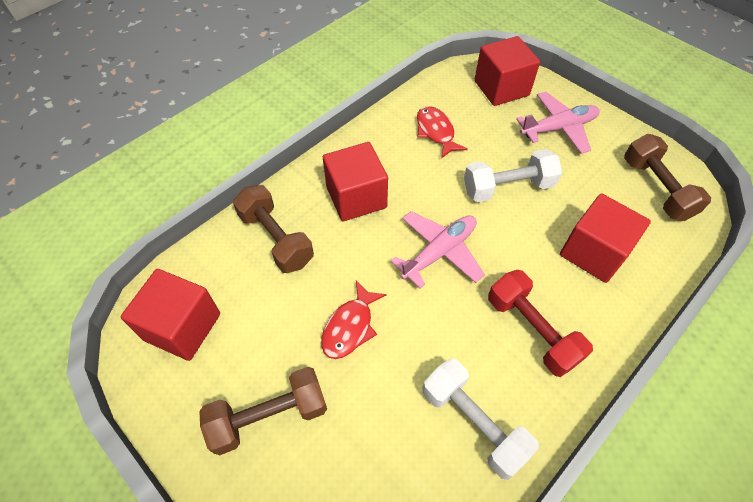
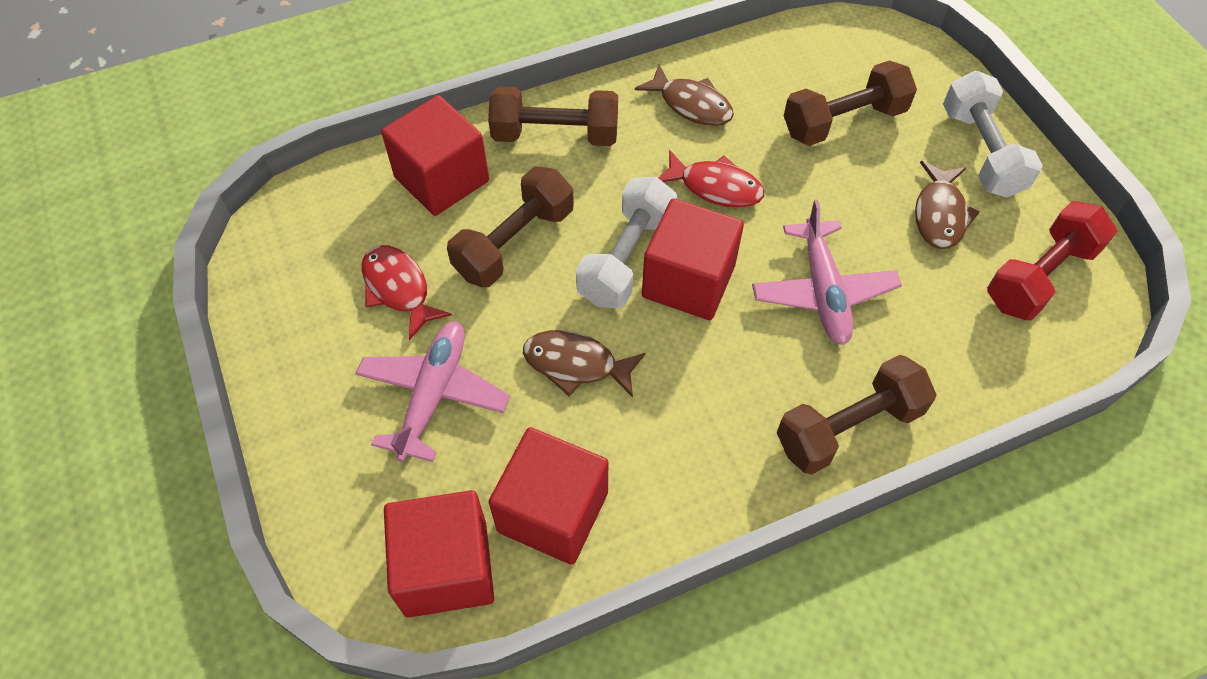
brown dumbbell: 3 -> 4
brown fish: 0 -> 3

